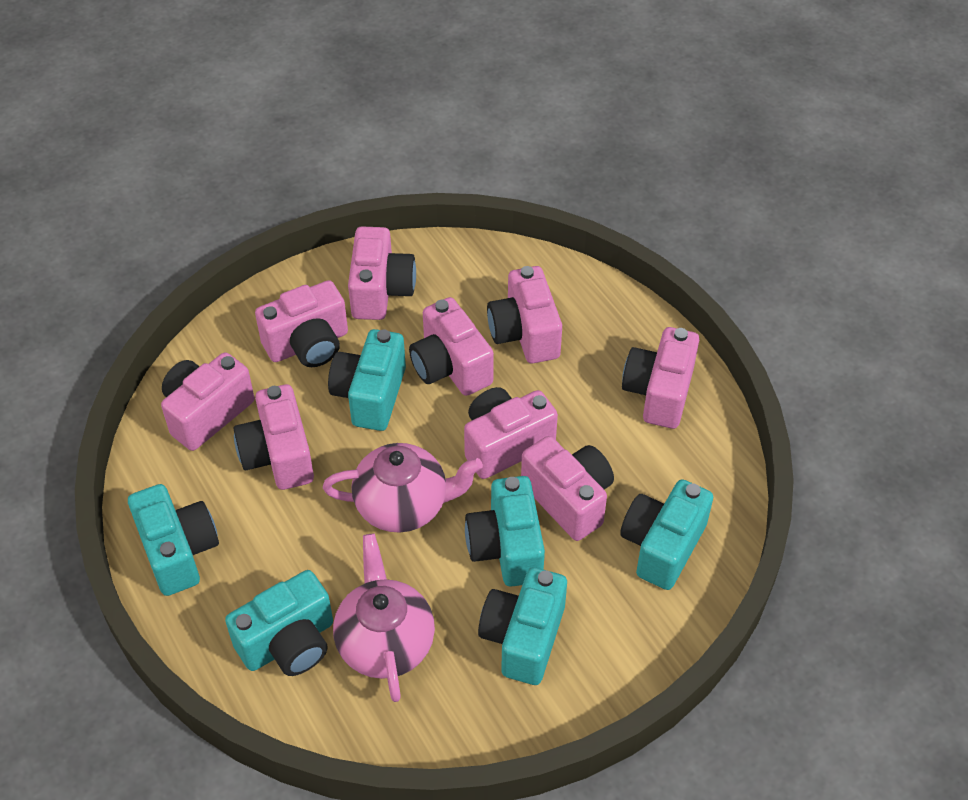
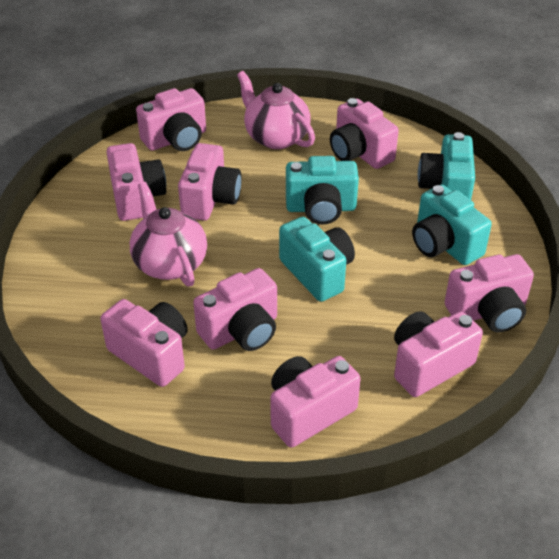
turquoise camera: 6 -> 4

